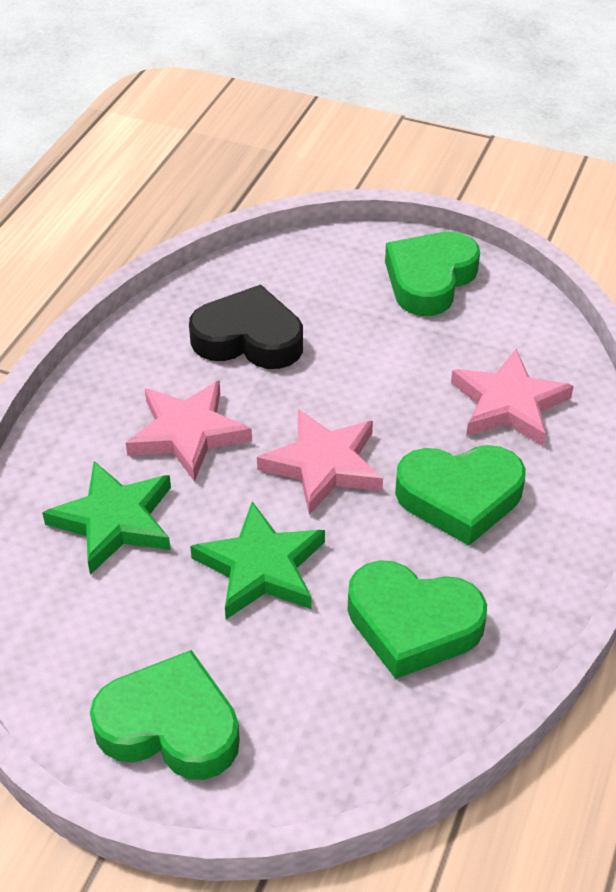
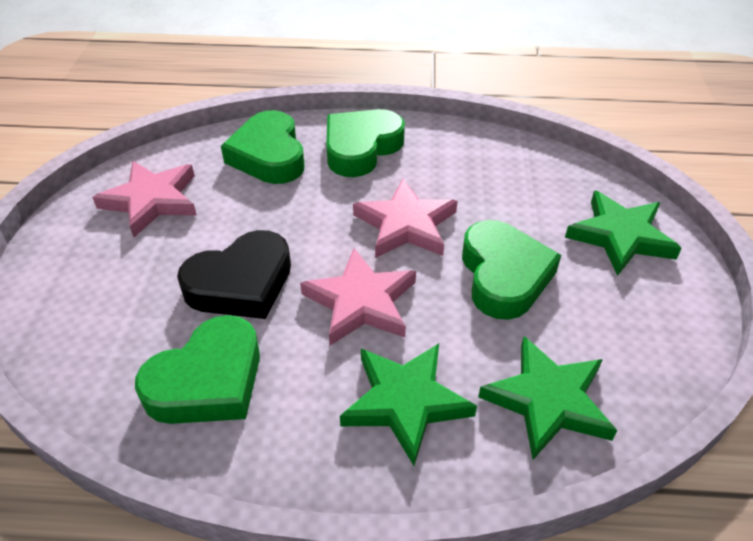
green star: 2 -> 3

